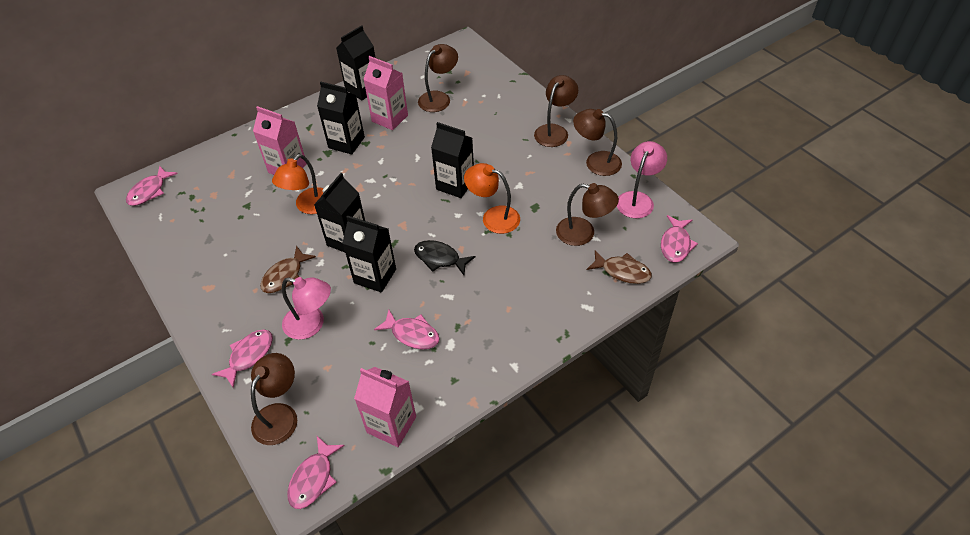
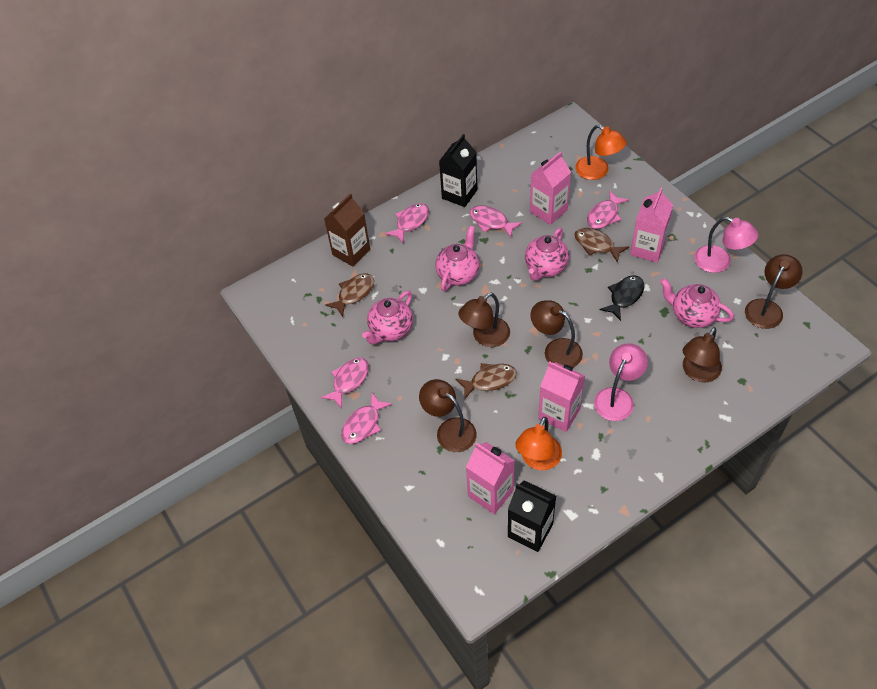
black carton: 5 -> 2
brown carton: 0 -> 1
brown fish: 2 -> 3
pink carton: 3 -> 4
pink teapot: 0 -> 4

